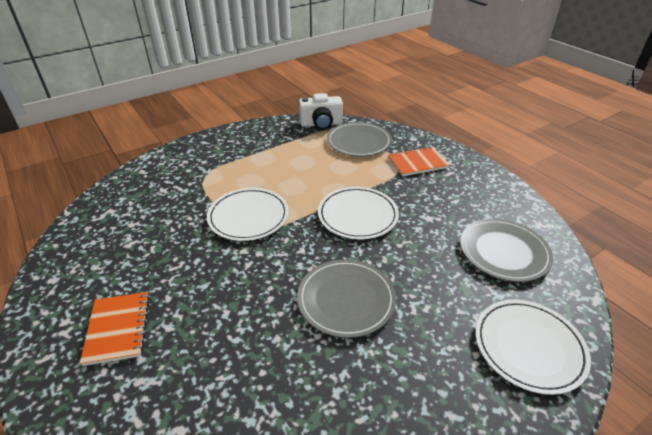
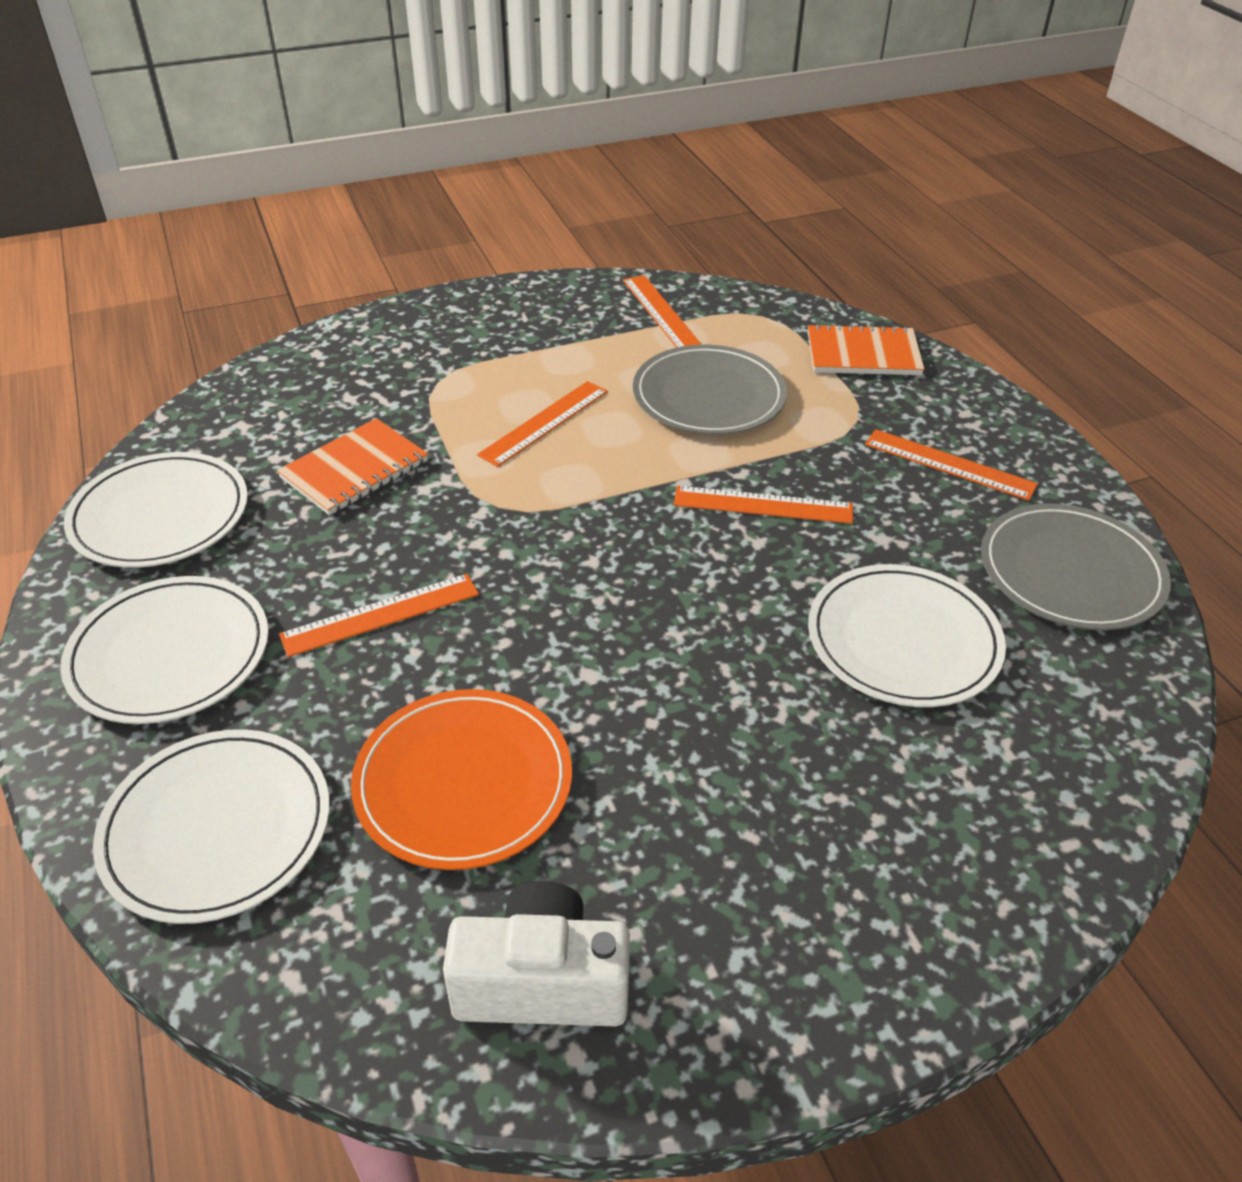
grey plate: 3 -> 2
orange plate: 0 -> 1
orange ruler: 0 -> 5
white plate: 3 -> 4

